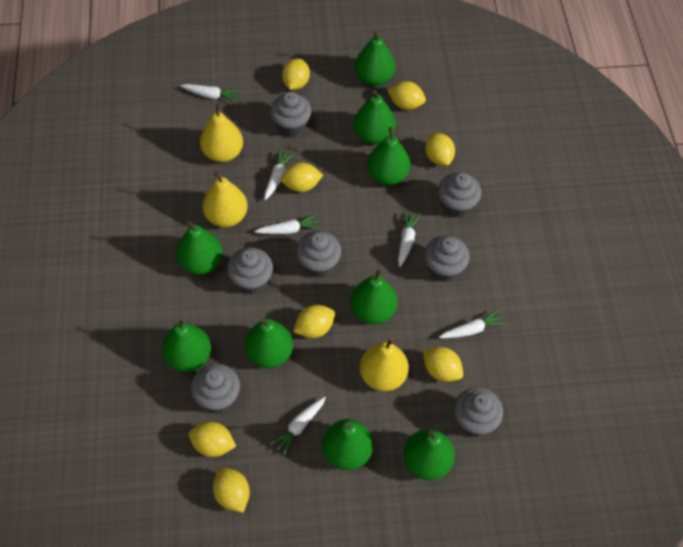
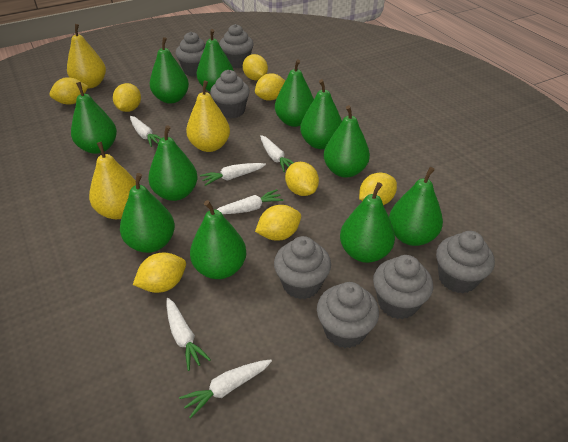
green pear: 9 -> 11

